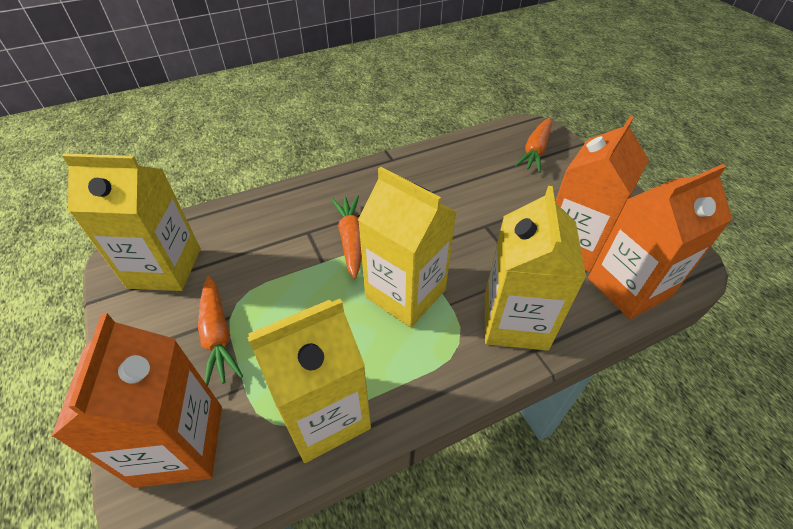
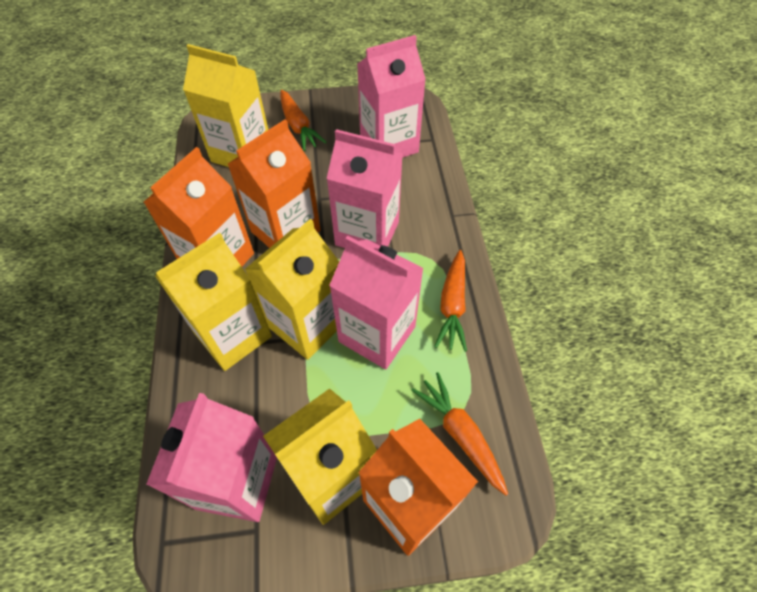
pink carton: 0 -> 4

